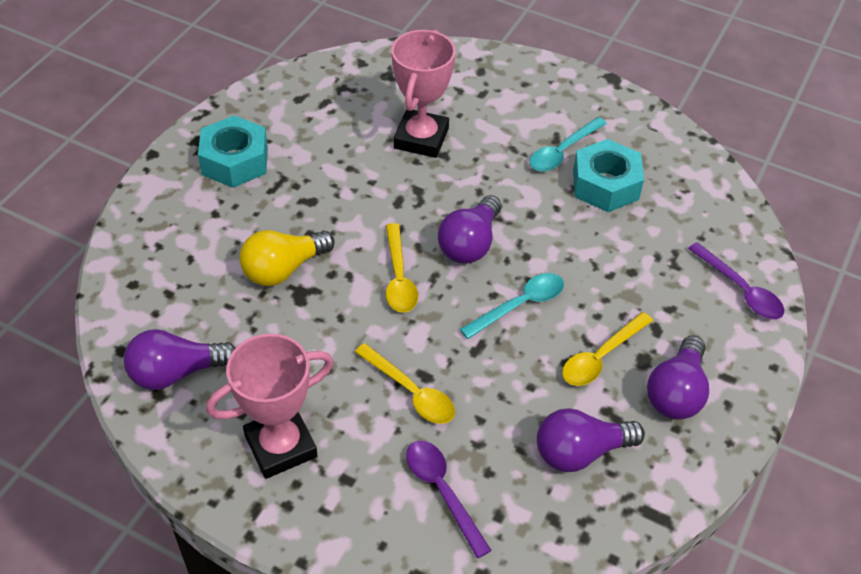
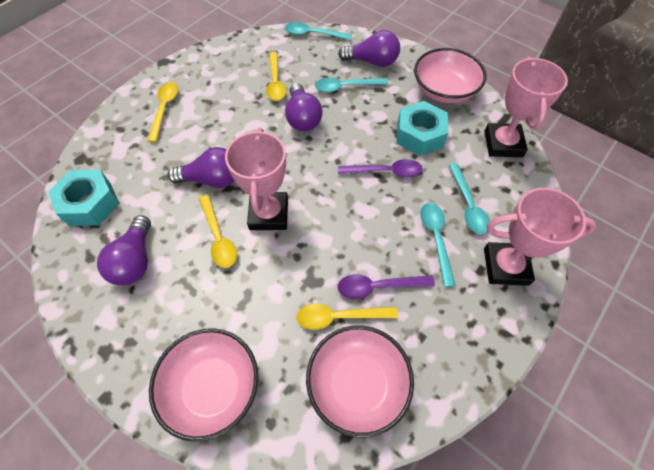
pink bowl: 0 -> 3
pink trophy: 2 -> 3
turquoise spoon: 2 -> 4
yellow light bulb: 1 -> 0
yellow spoon: 3 -> 4

